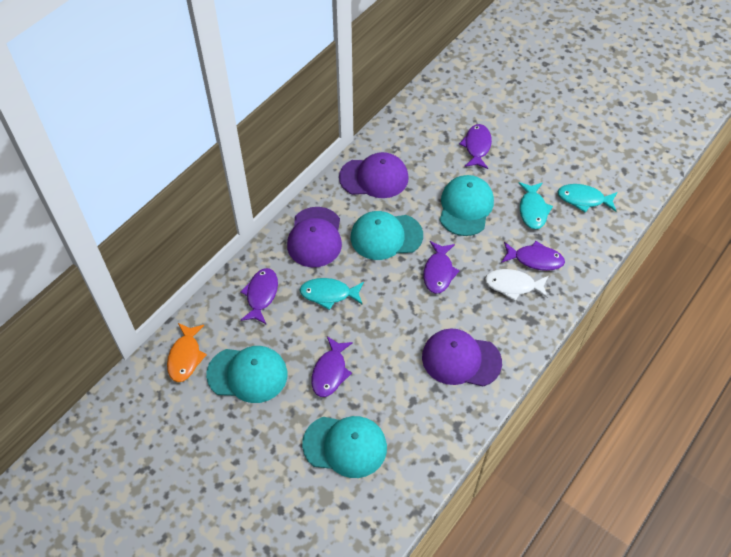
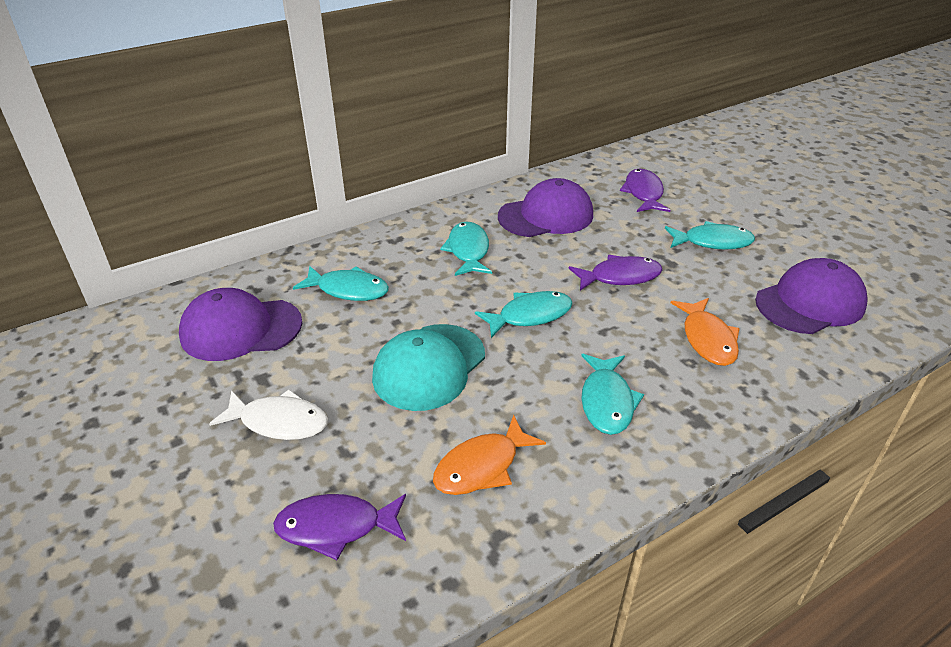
orange fish: 1 -> 2
purple fish: 5 -> 3
turquoise cap: 4 -> 1
turquoise fish: 3 -> 5

